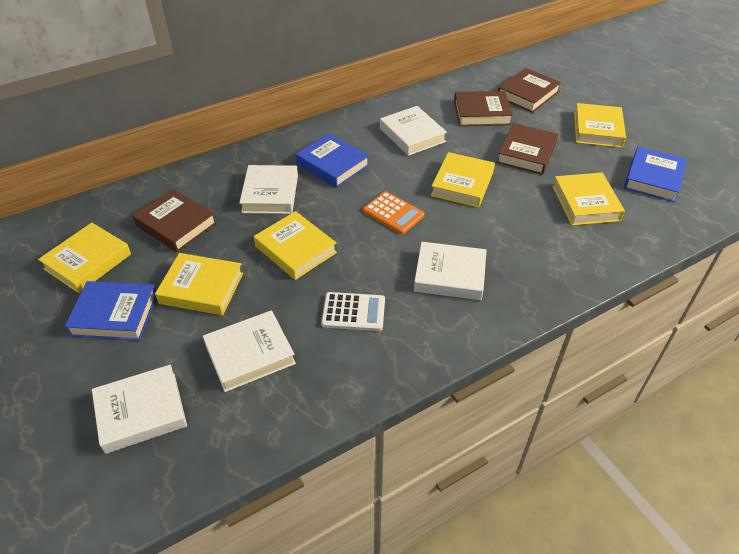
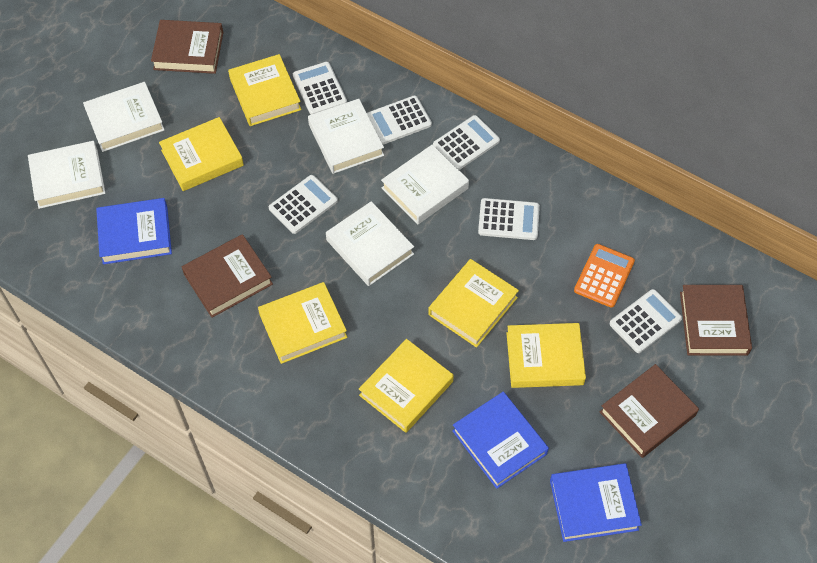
white calculator: 1 -> 6

